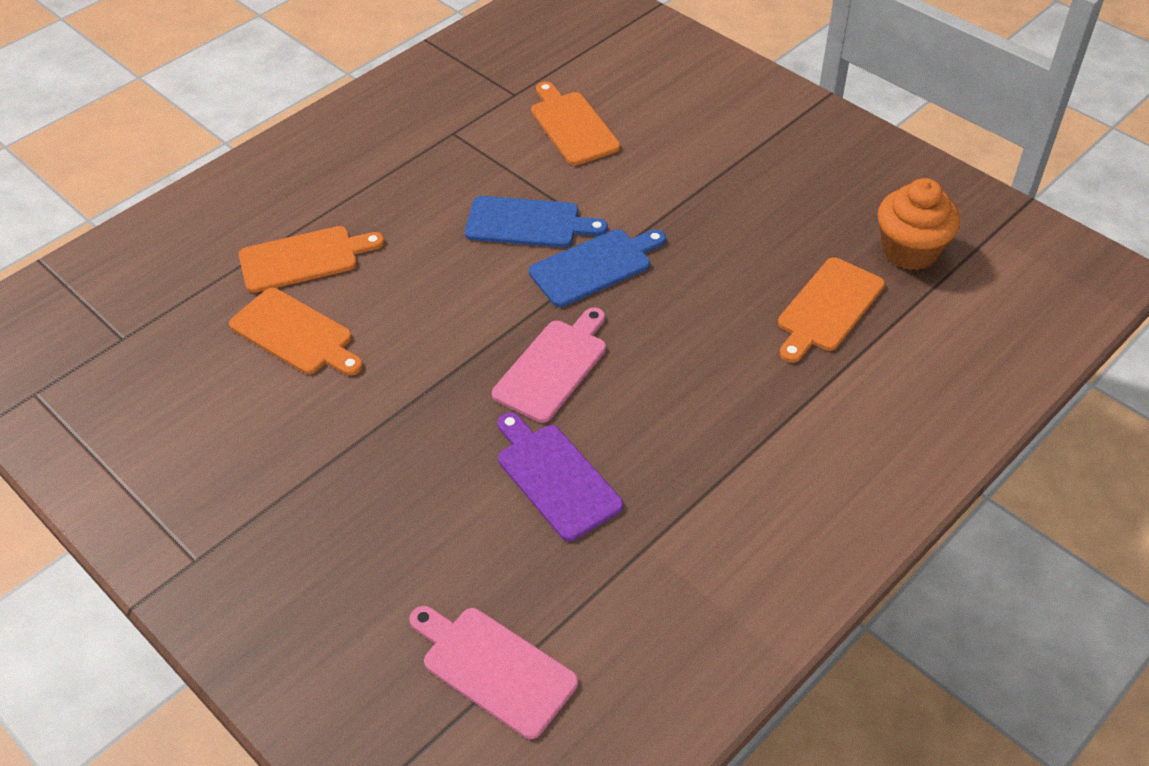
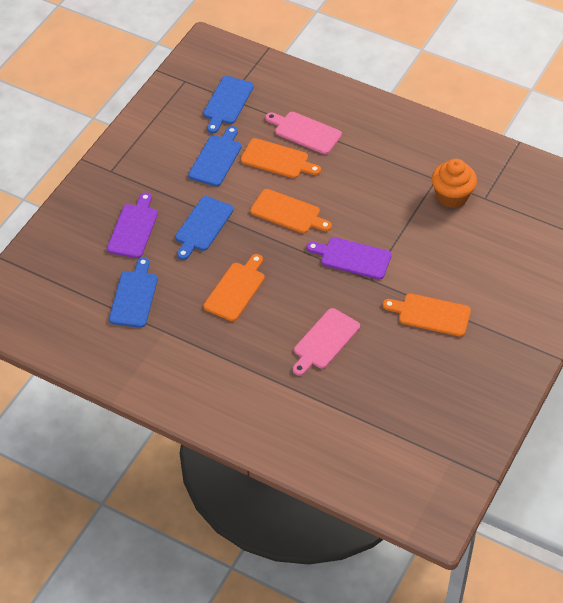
blue cutting board: 2 -> 4
purple cutting board: 1 -> 2

